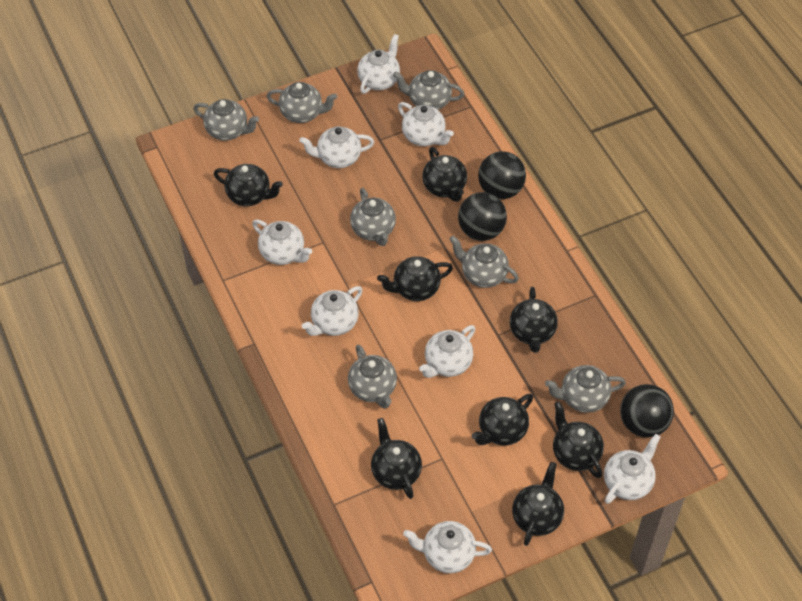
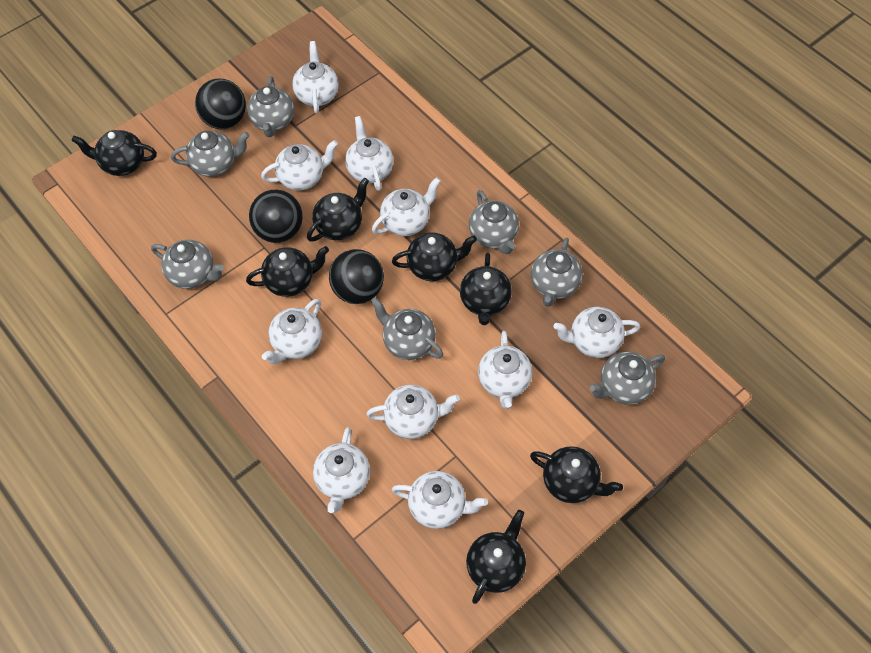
black teapot: 8 -> 7
white teapot: 8 -> 10

